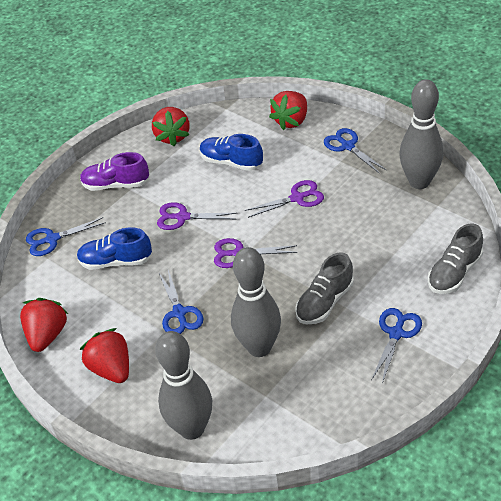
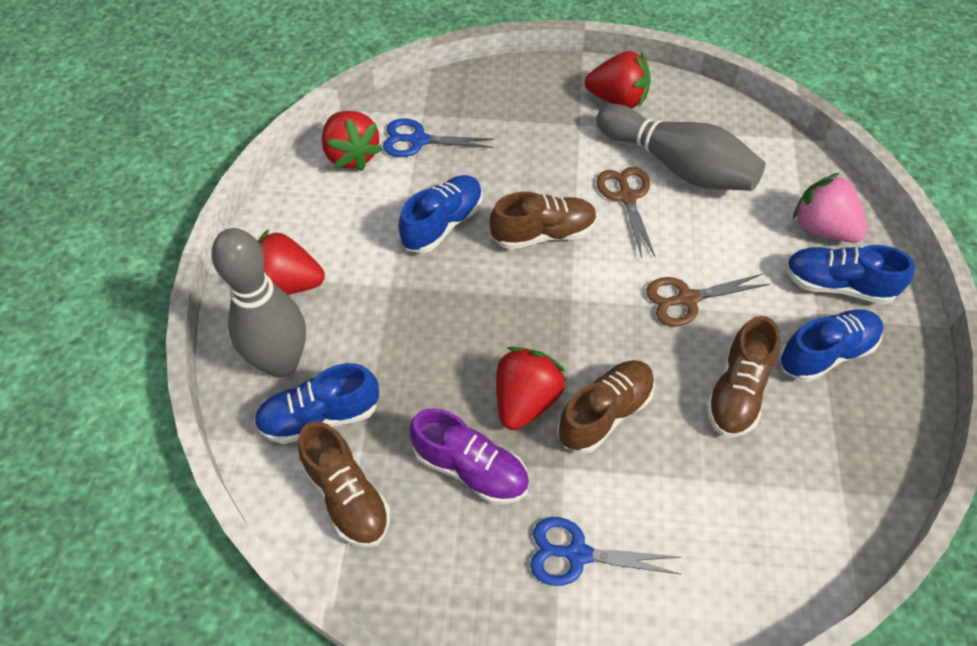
blue scissors: 4 -> 2
blue shoe: 2 -> 4
brown scissors: 0 -> 2
brown shoe: 0 -> 4
grey bowling pin: 3 -> 2
grey shoe: 2 -> 0
pink strawberry: 0 -> 1
purple scissors: 3 -> 0

